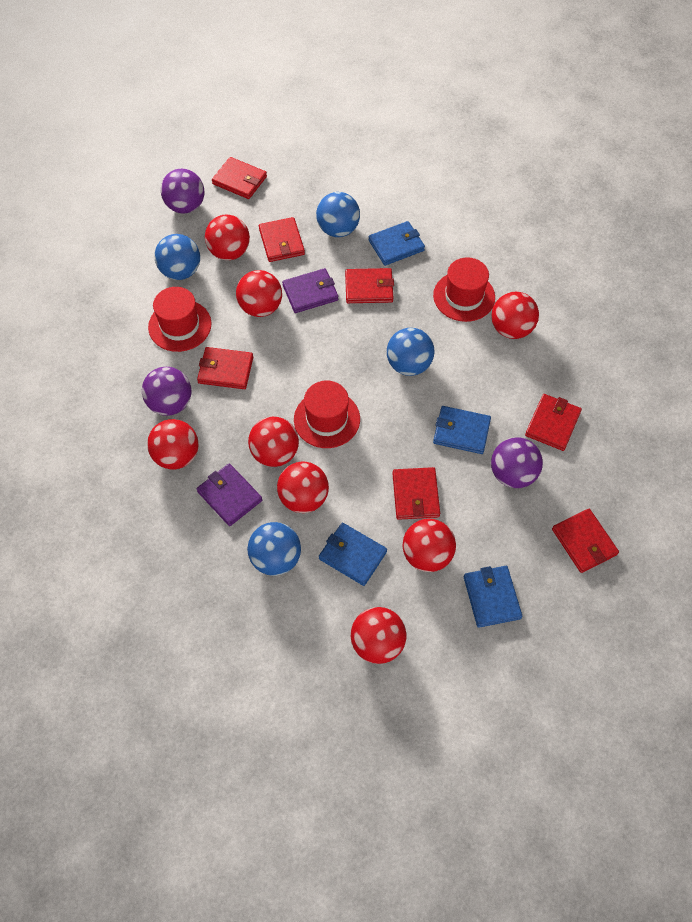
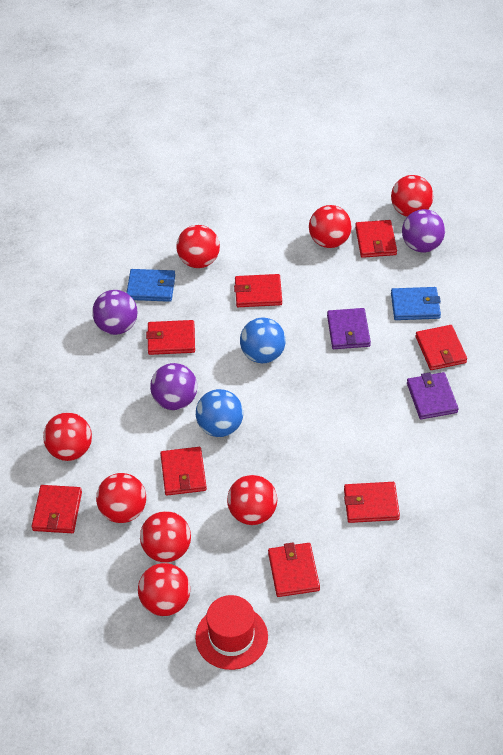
blue ball: 4 -> 2
blue wallet: 4 -> 2
red hat: 3 -> 1
red wallet: 7 -> 8

